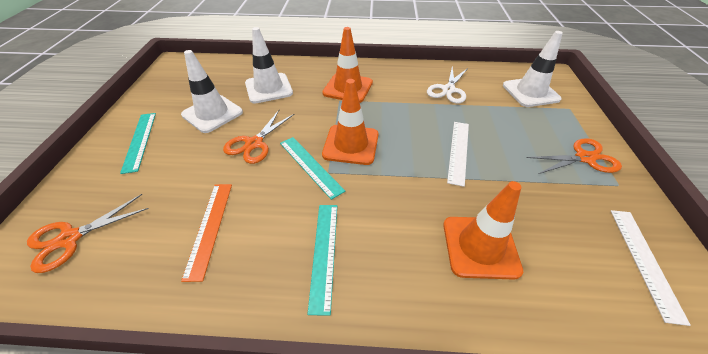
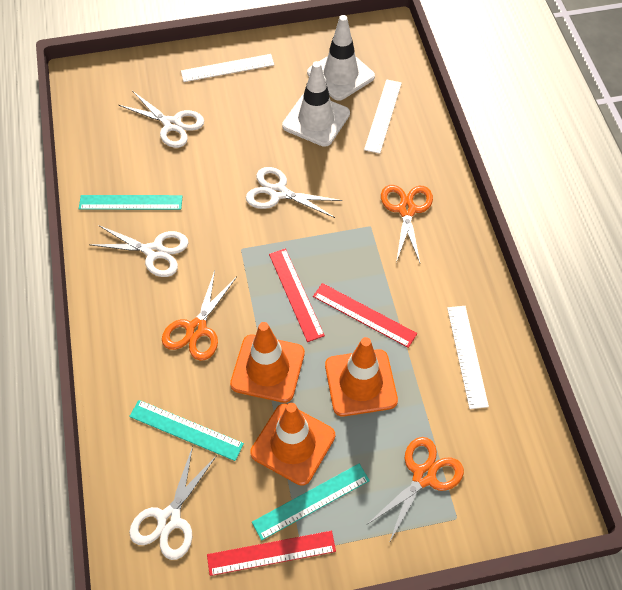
orange ruler: 1 -> 0
red ruler: 0 -> 3
white ruler: 2 -> 3
white scissors: 1 -> 4
white traffic cone: 3 -> 2

